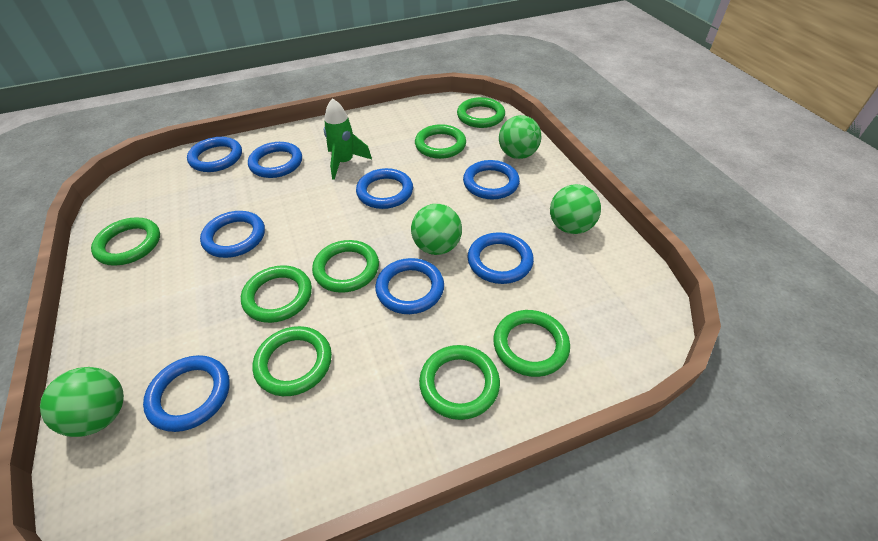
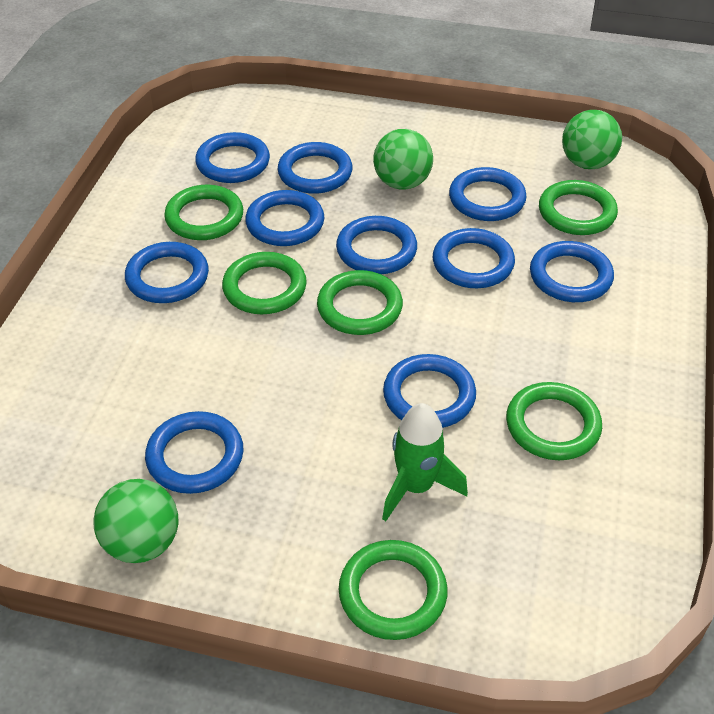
blue ring: 8 -> 10
green ball: 4 -> 3
green ring: 8 -> 6

